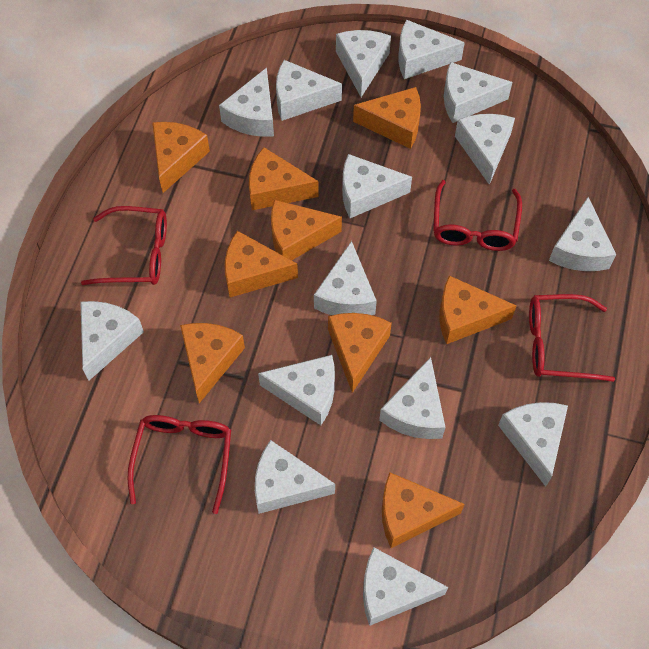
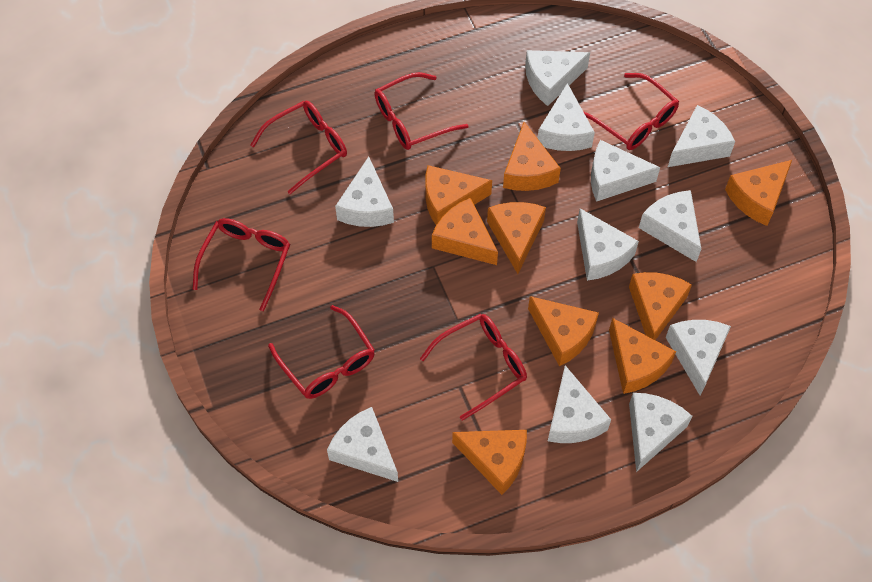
red glasses: 4 -> 6
white cheese: 15 -> 11

